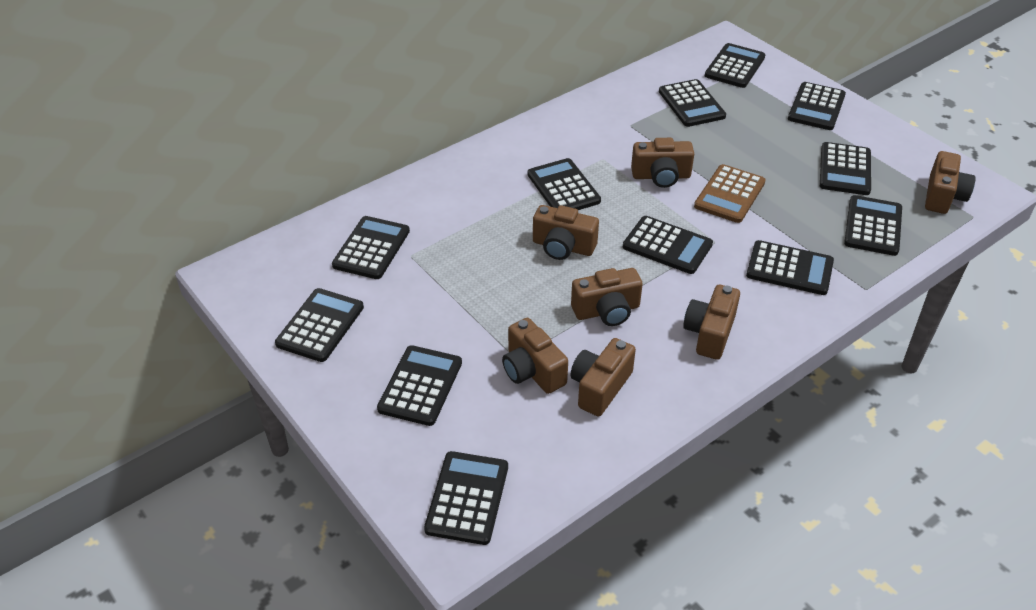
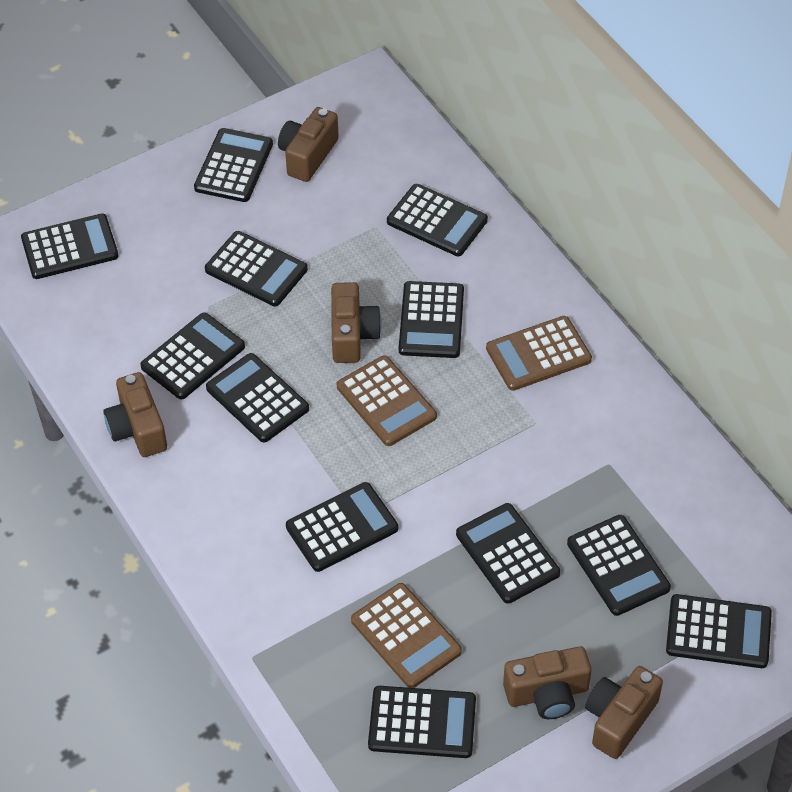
brown calculator: 1 -> 3
brown camera: 7 -> 5

